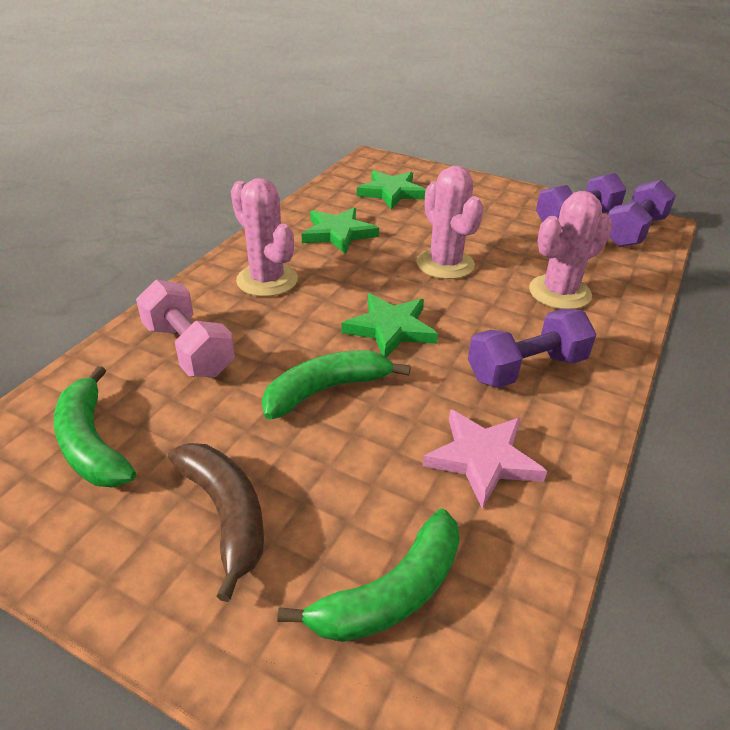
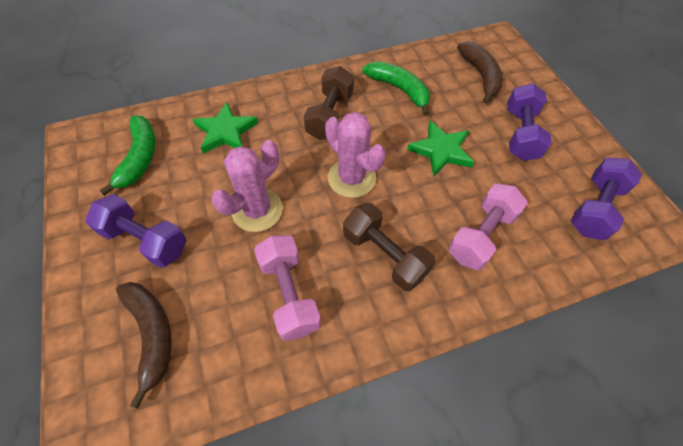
brown banana: 1 -> 2
brown dumbbell: 0 -> 2
green banana: 3 -> 2
green star: 3 -> 2
pink cactus: 3 -> 2
pink dumbbell: 1 -> 2
pink star: 1 -> 0

